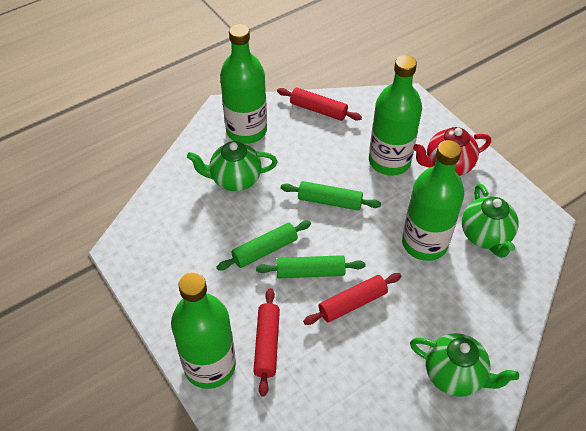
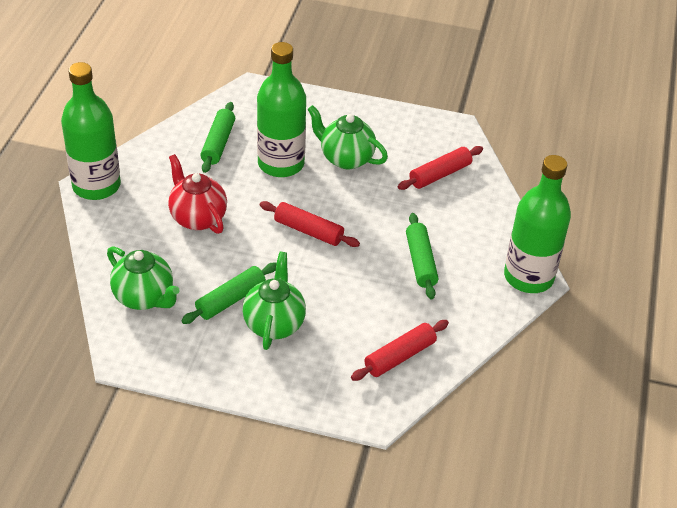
green bottle: 4 -> 3

